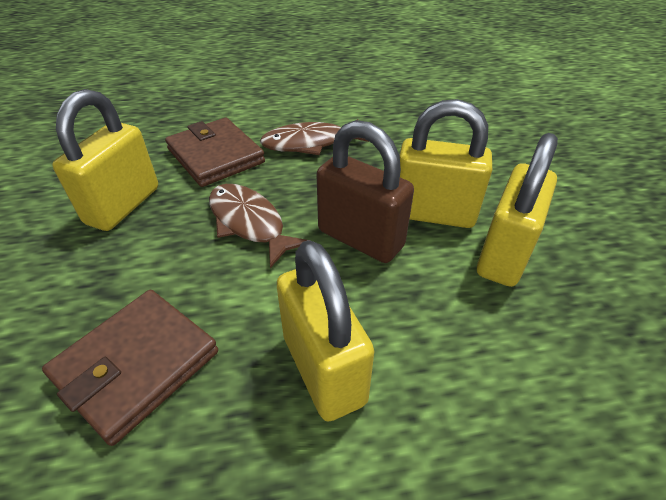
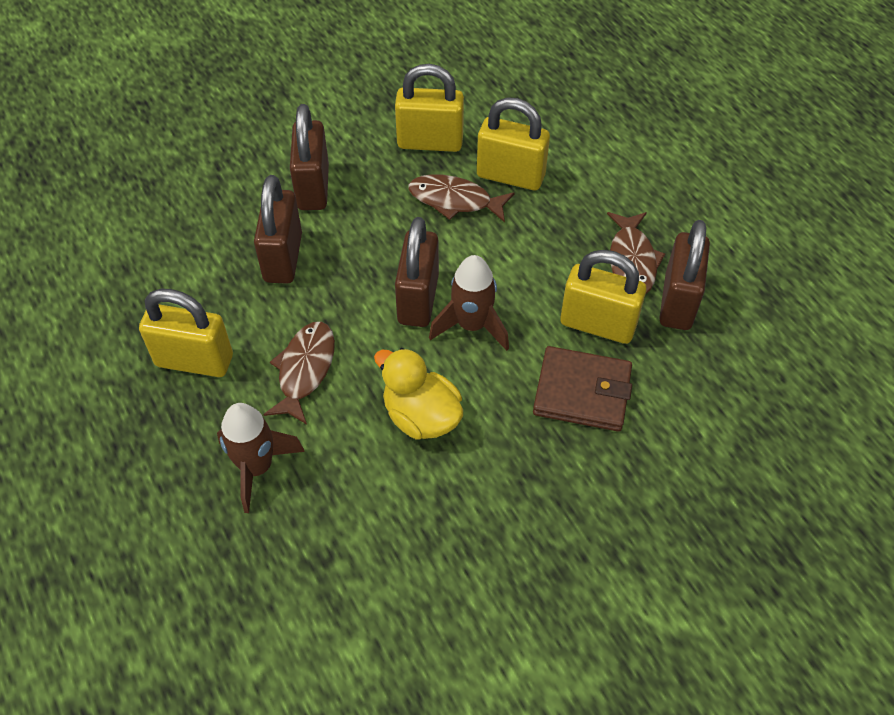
brown fish: 2 -> 3
brown padlock: 1 -> 4
brown rocket: 0 -> 2
brown wallet: 2 -> 1
yellow duck: 0 -> 1

